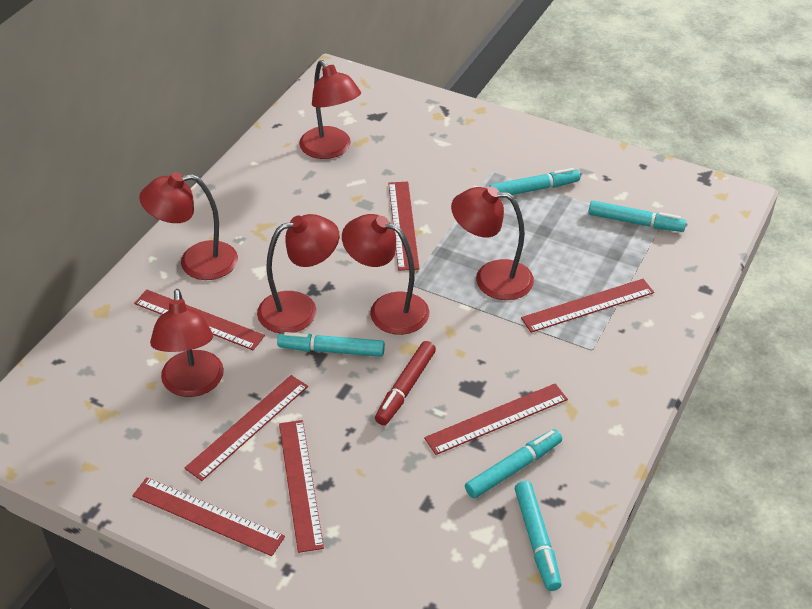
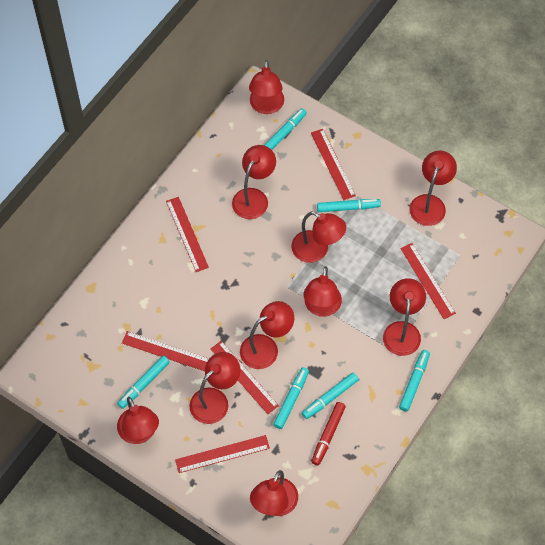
red lamp: 6 -> 10
red ruler: 7 -> 6
turquoise marker: 5 -> 6

